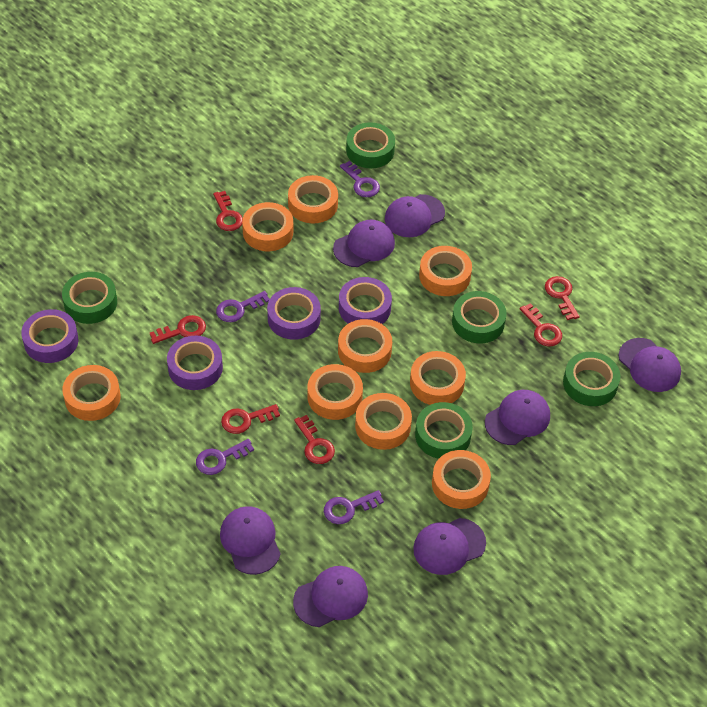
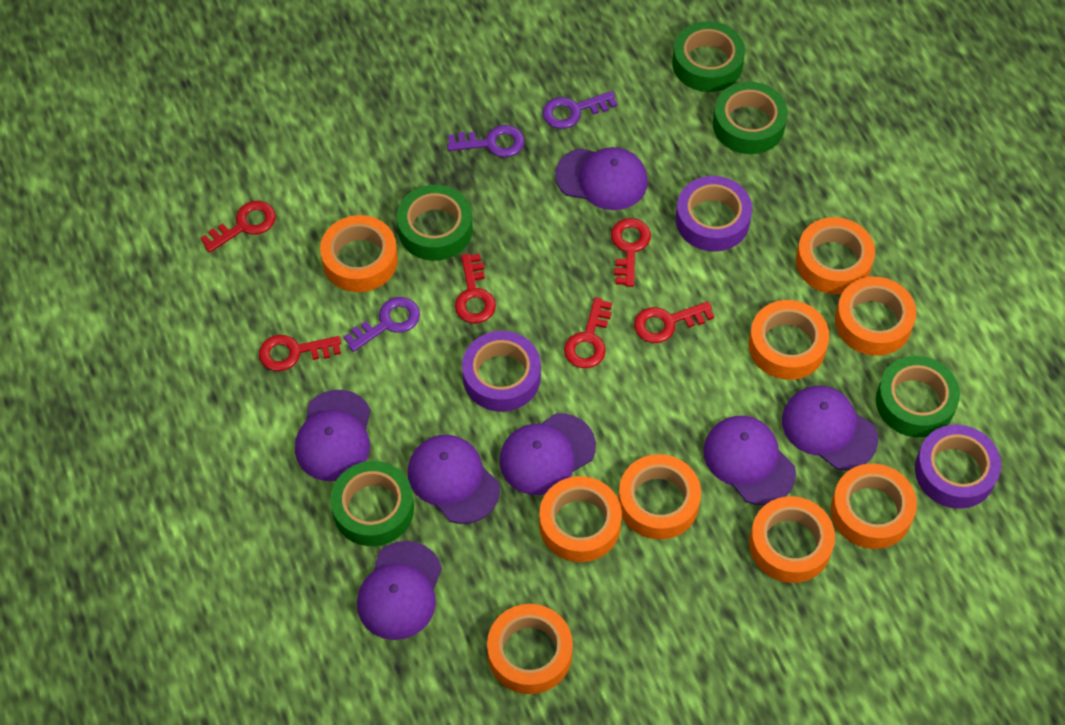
purple key: 4 -> 3
purple tape: 4 -> 3

